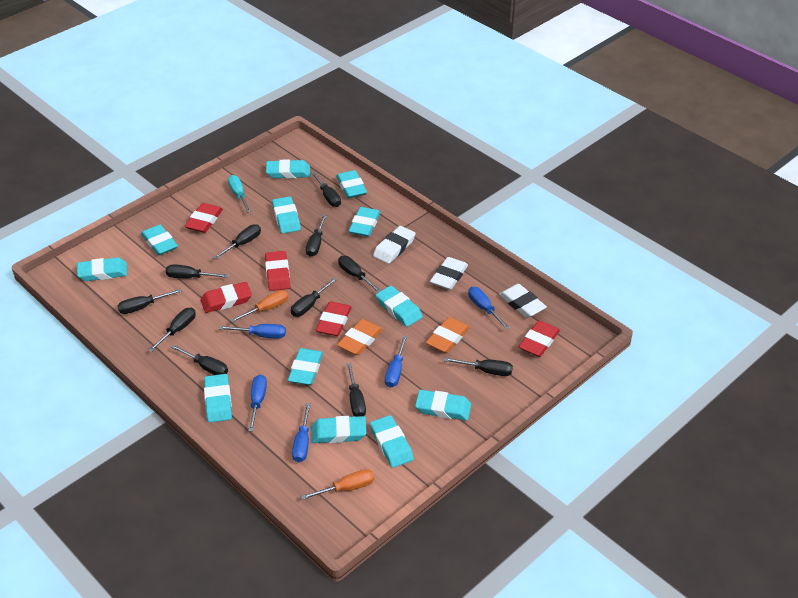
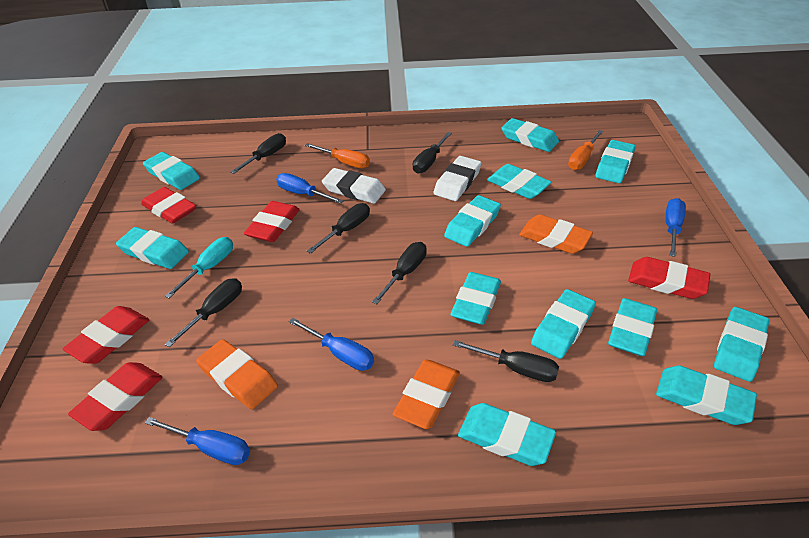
black screwdriver: 11 -> 6
blue screwdriver: 5 -> 4
orange eraser: 2 -> 3
white eraser: 3 -> 2

